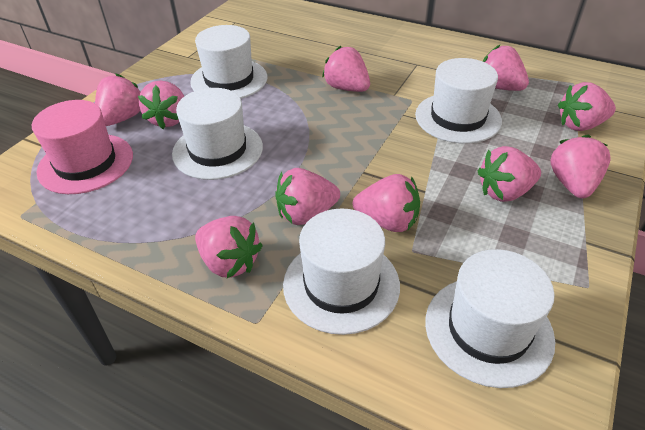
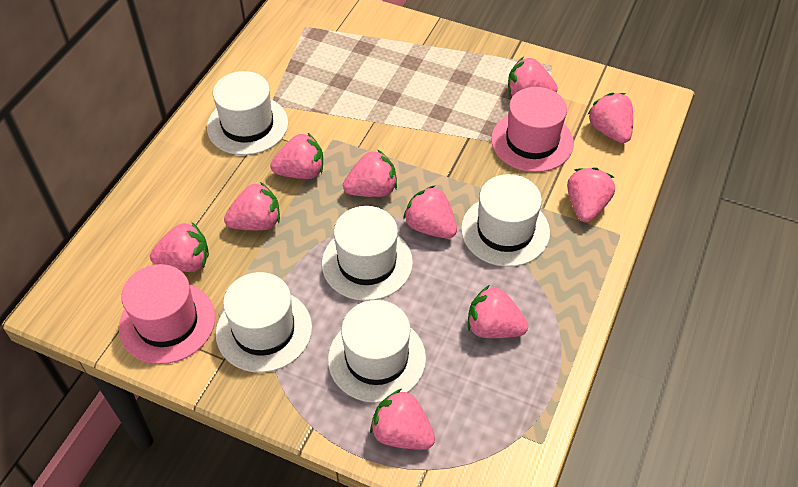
pink hat: 1 -> 2

